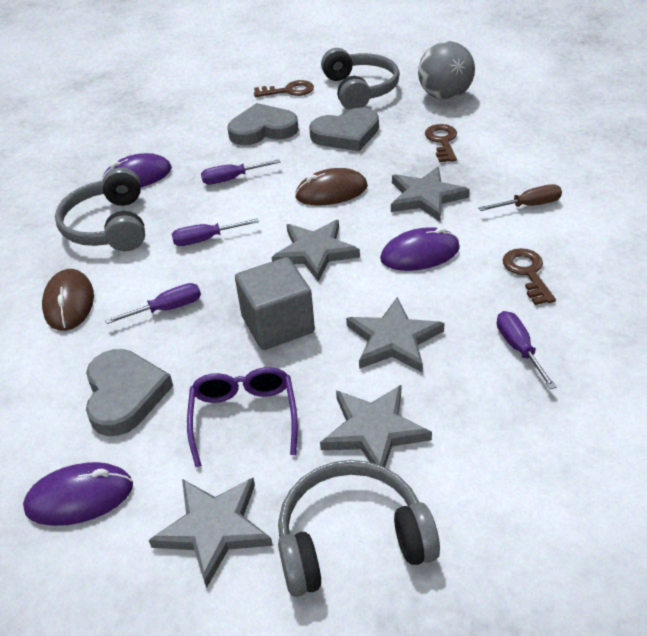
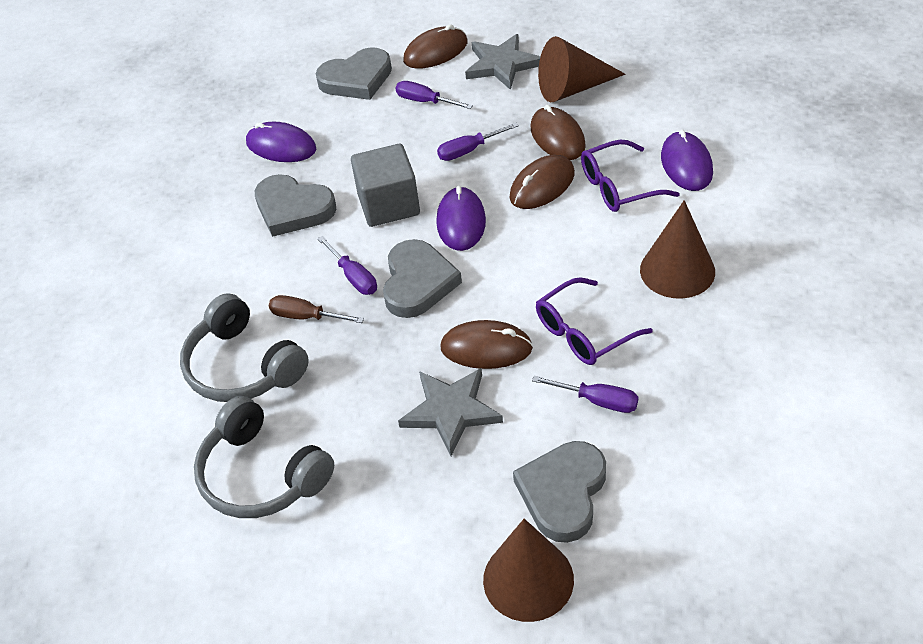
brown cone: 0 -> 3
brown key: 3 -> 0
brown mouse: 2 -> 4
grey ball: 1 -> 0
grey headphones: 3 -> 2
grey heart: 3 -> 4
grey star: 5 -> 2
purple glasses: 1 -> 2

